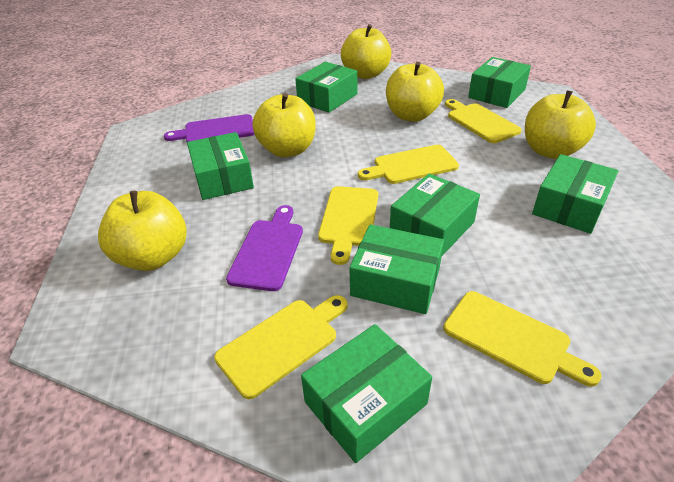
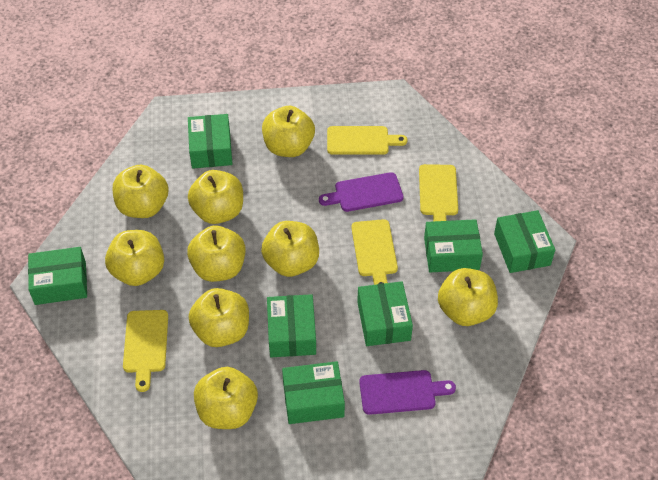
yellow apple: 5 -> 9
yellow cutting board: 5 -> 4

